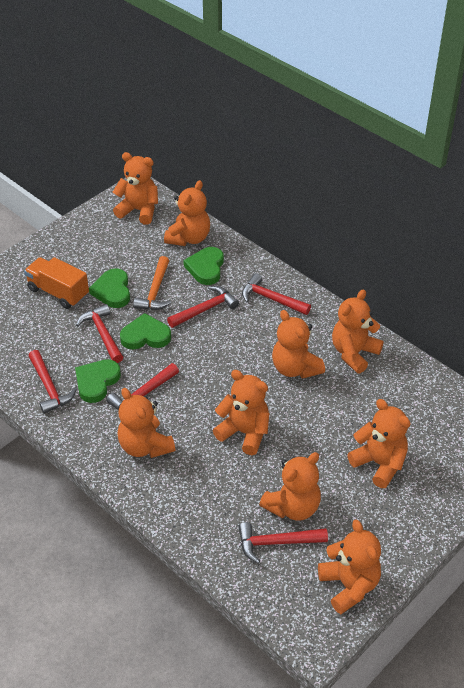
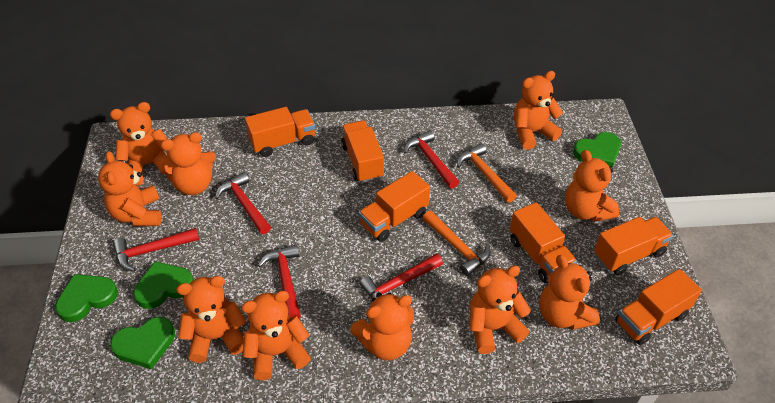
orange hammer: 1 -> 2
orange teddy bear: 9 -> 10
orange truck: 1 -> 6
red hammer: 6 -> 5

